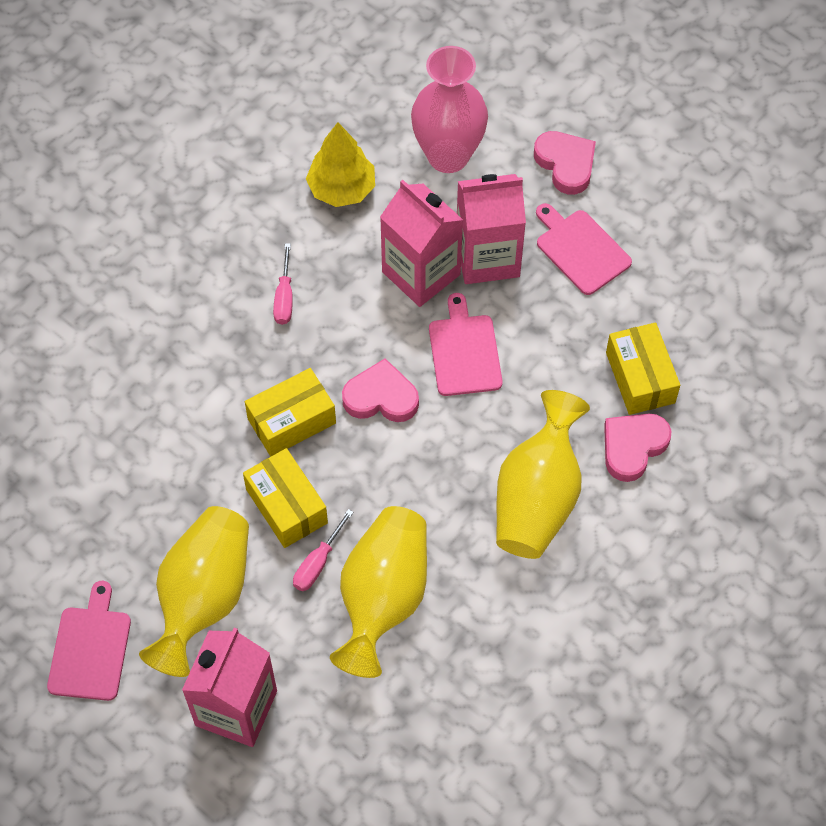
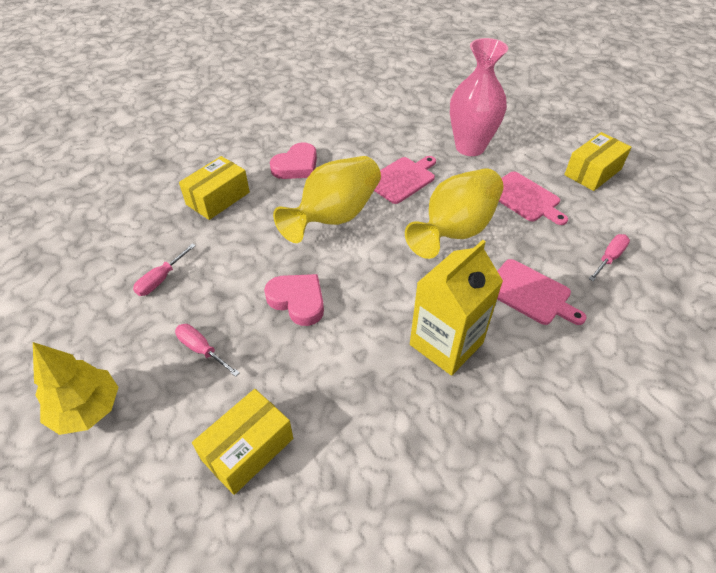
pink carton: 3 -> 0
pink heart: 3 -> 2
pink screwdriver: 2 -> 3
yellow carton: 0 -> 1
yellow vase: 3 -> 2

